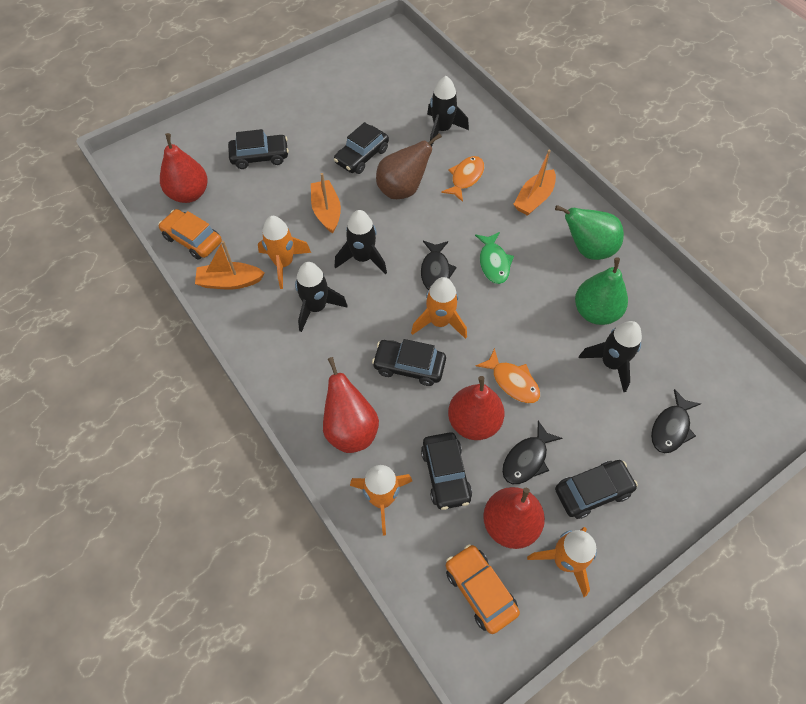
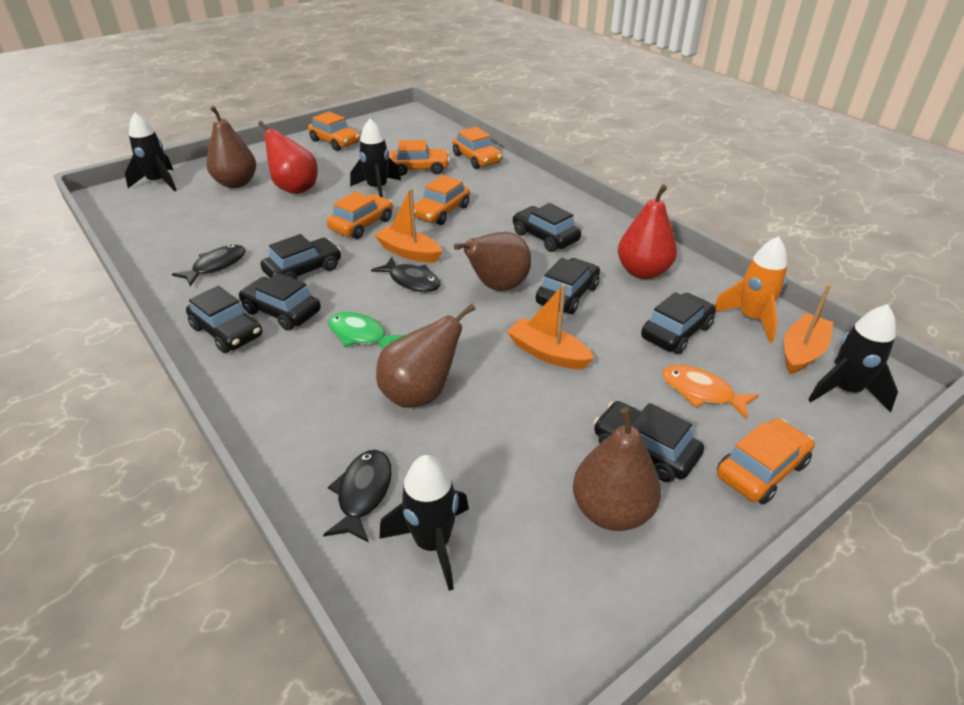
black car: 5 -> 7
brown pear: 1 -> 4
green pear: 2 -> 0
orange car: 2 -> 6
orange fish: 2 -> 1
orange rocket: 4 -> 1
red pear: 4 -> 2

